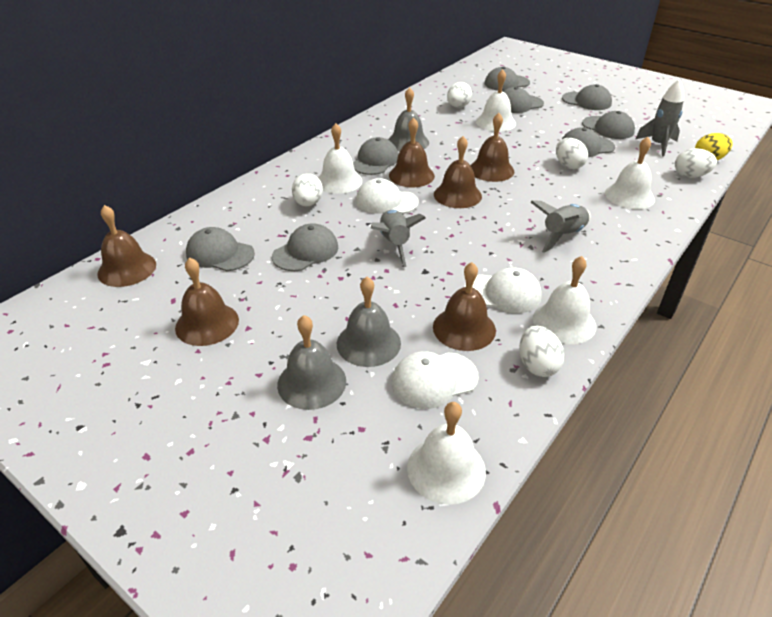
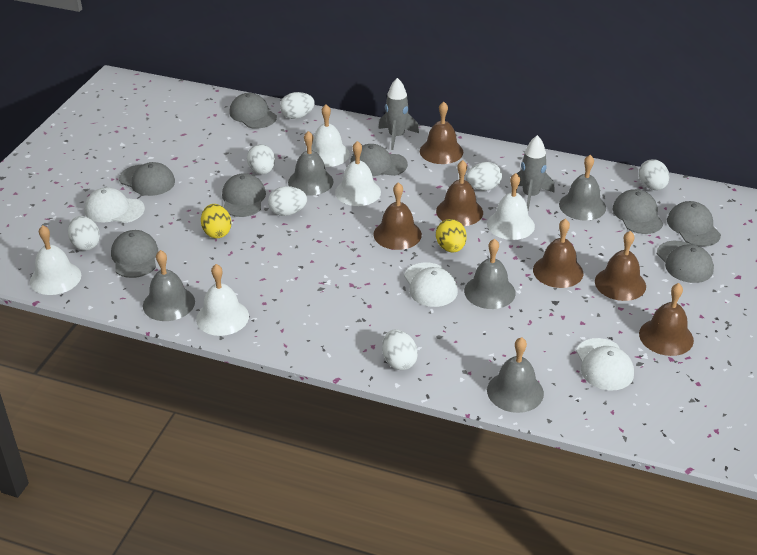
grey bell: 3 -> 5
grey rocket: 3 -> 2
white egg: 5 -> 7
yellow egg: 1 -> 2

